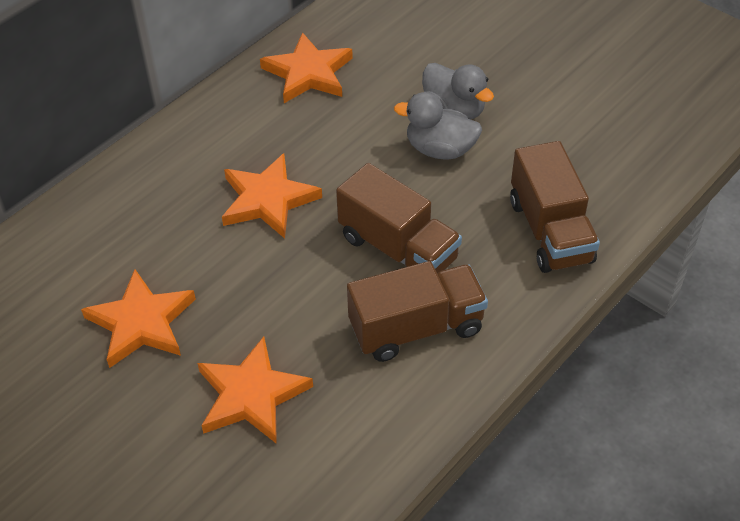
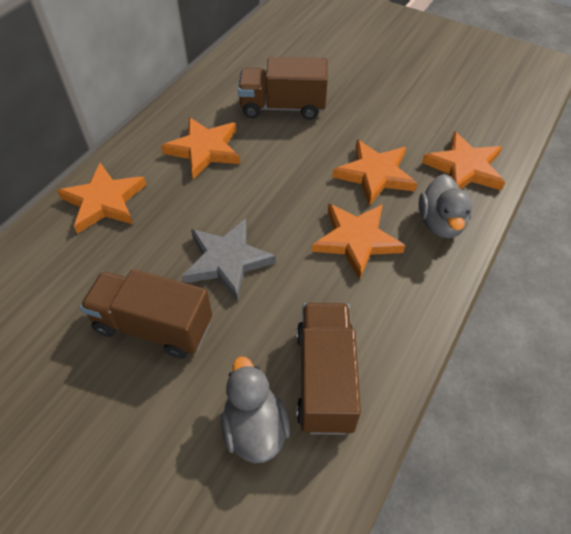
grey star: 0 -> 1
orange star: 4 -> 5

